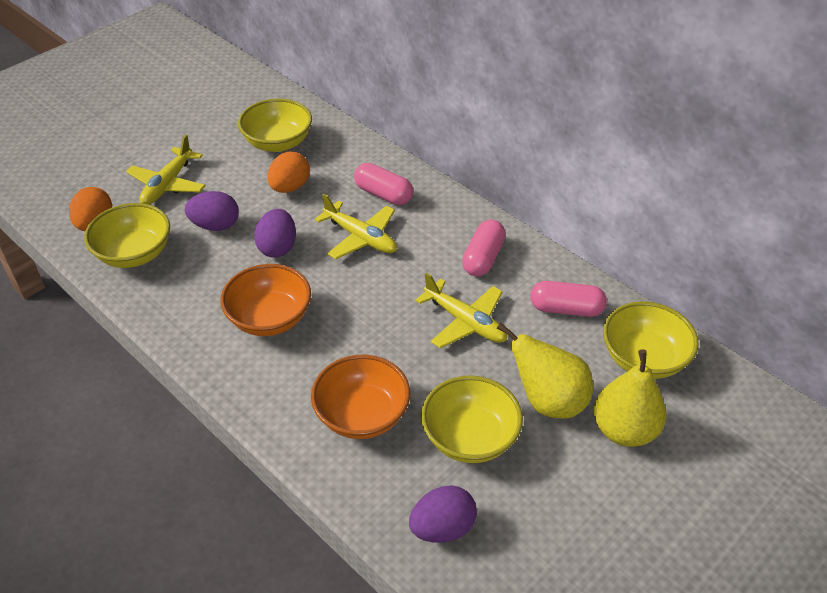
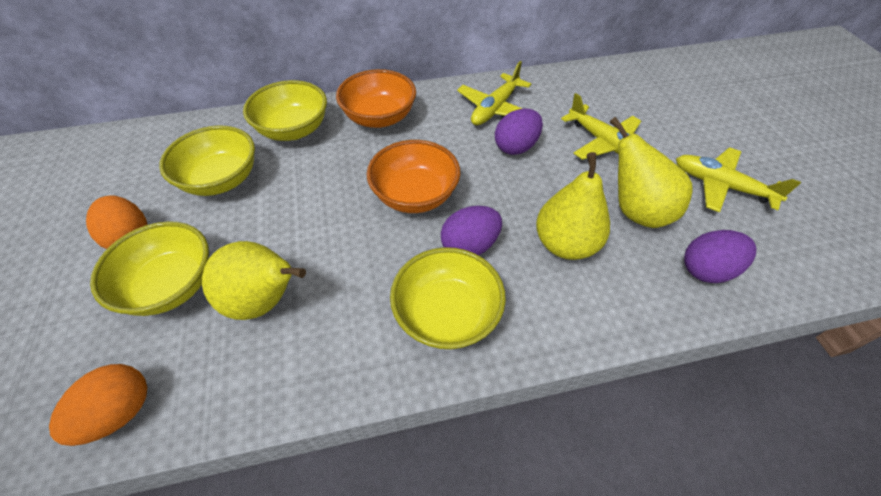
pink capsule: 3 -> 0
yellow pear: 2 -> 3

